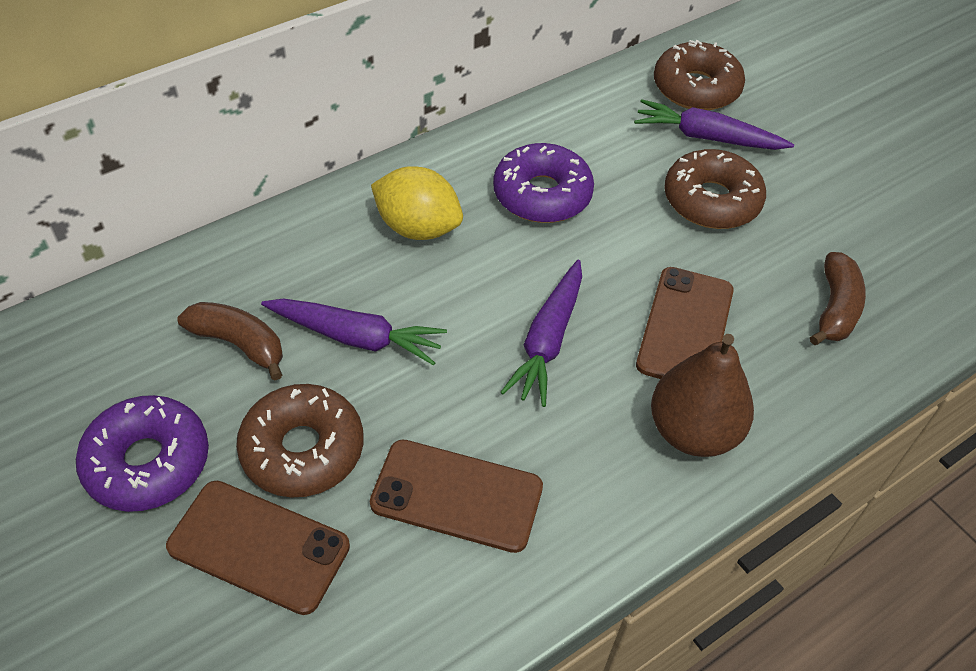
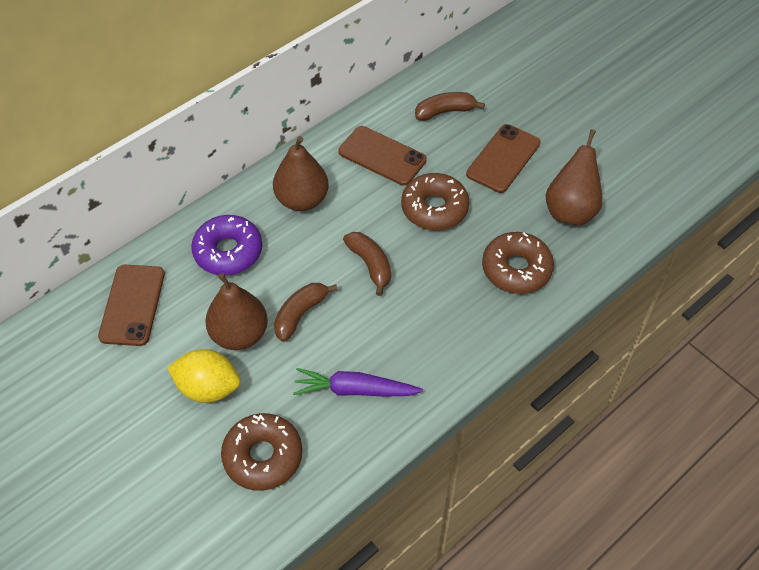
brown banana: 2 -> 3
brown pear: 1 -> 3
purple carrot: 3 -> 1
purple donut: 2 -> 1

